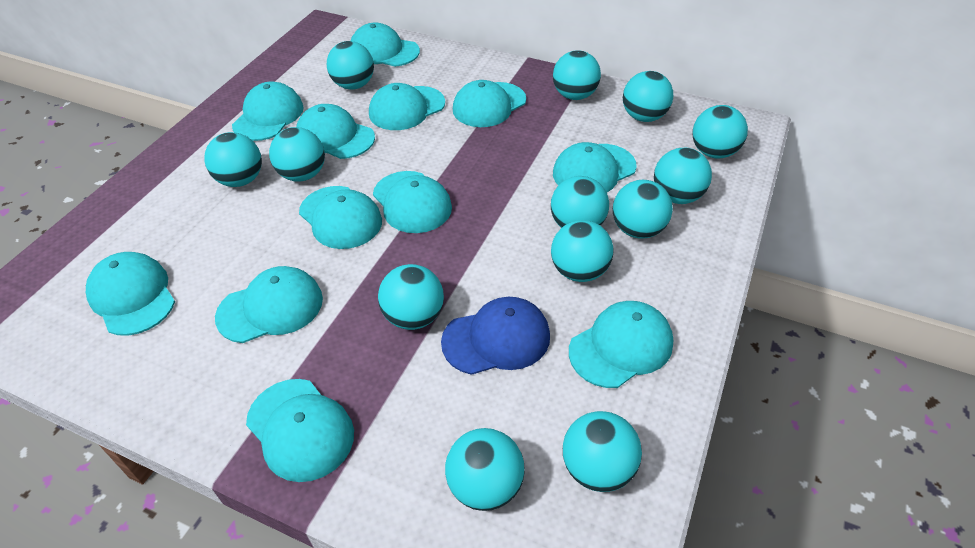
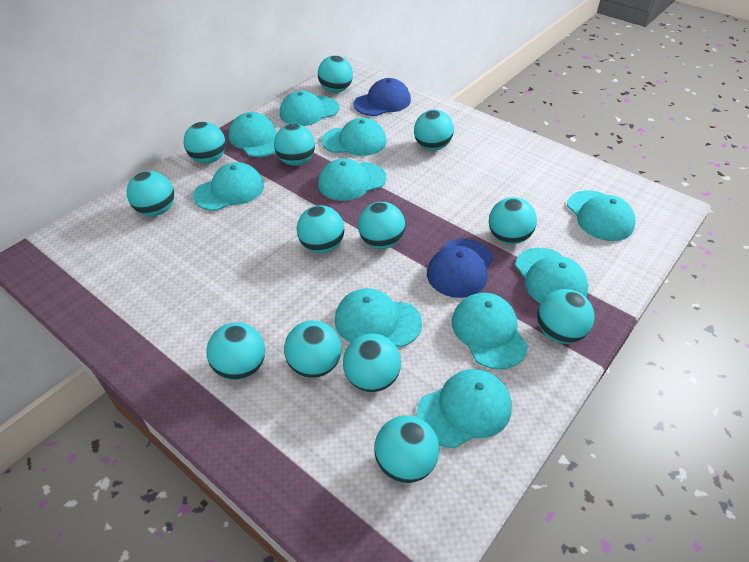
blue cap: 1 -> 2
turquoise cap: 12 -> 10

